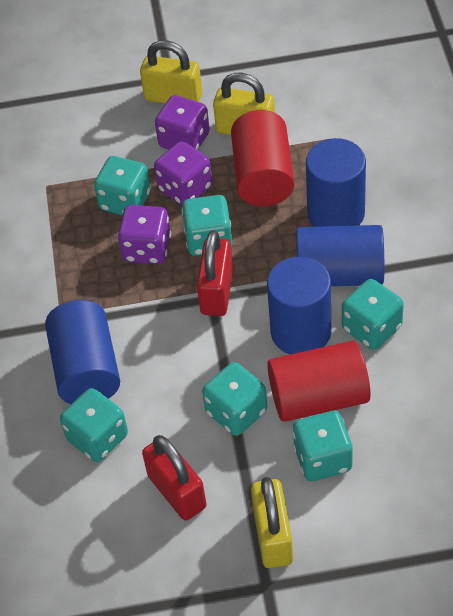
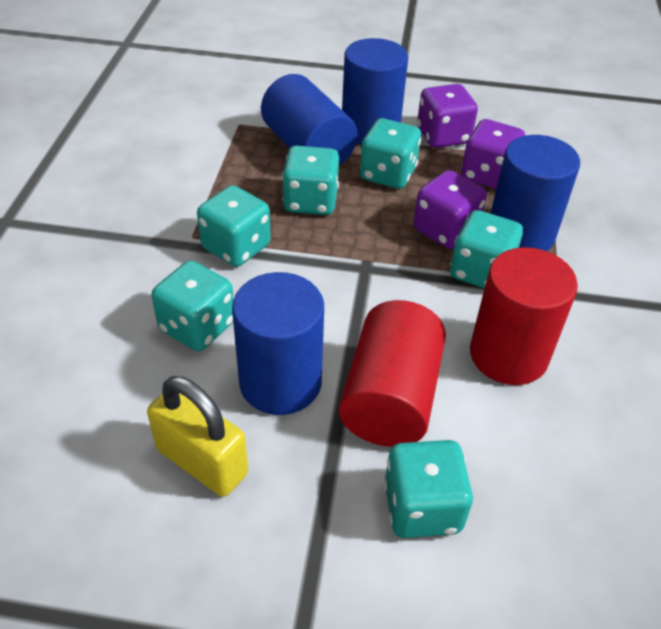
red padlock: 2 -> 0
yellow padlock: 3 -> 1

